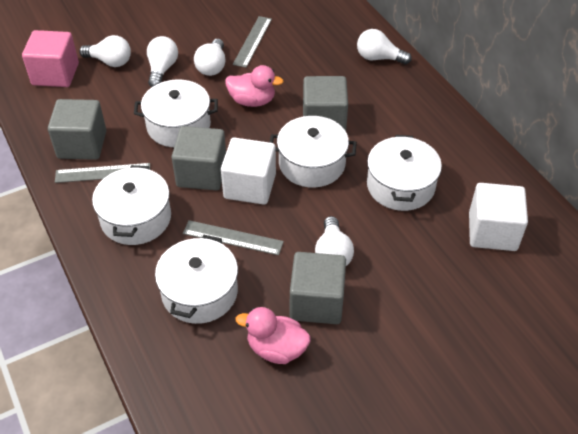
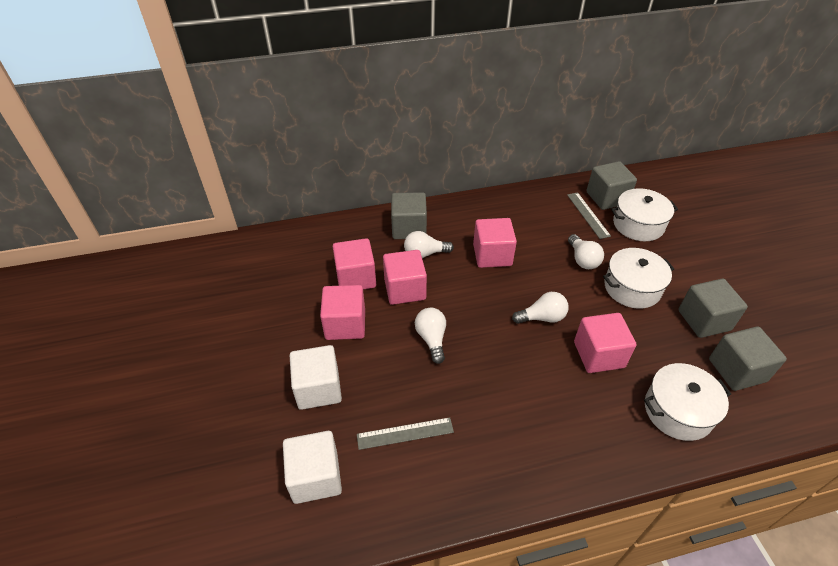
grey ruler: 3 -> 2
pink cube: 1 -> 5
pink duck: 2 -> 0
white light bulb: 5 -> 4
white pot: 5 -> 3

